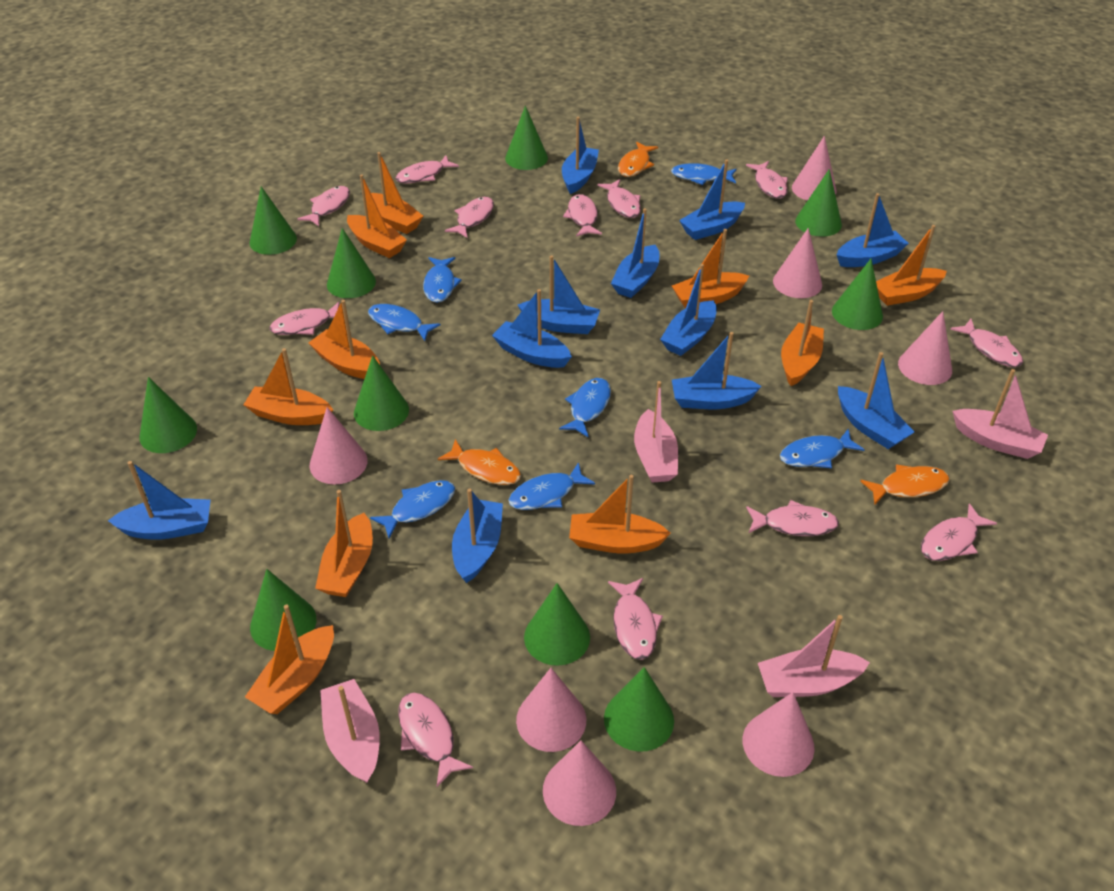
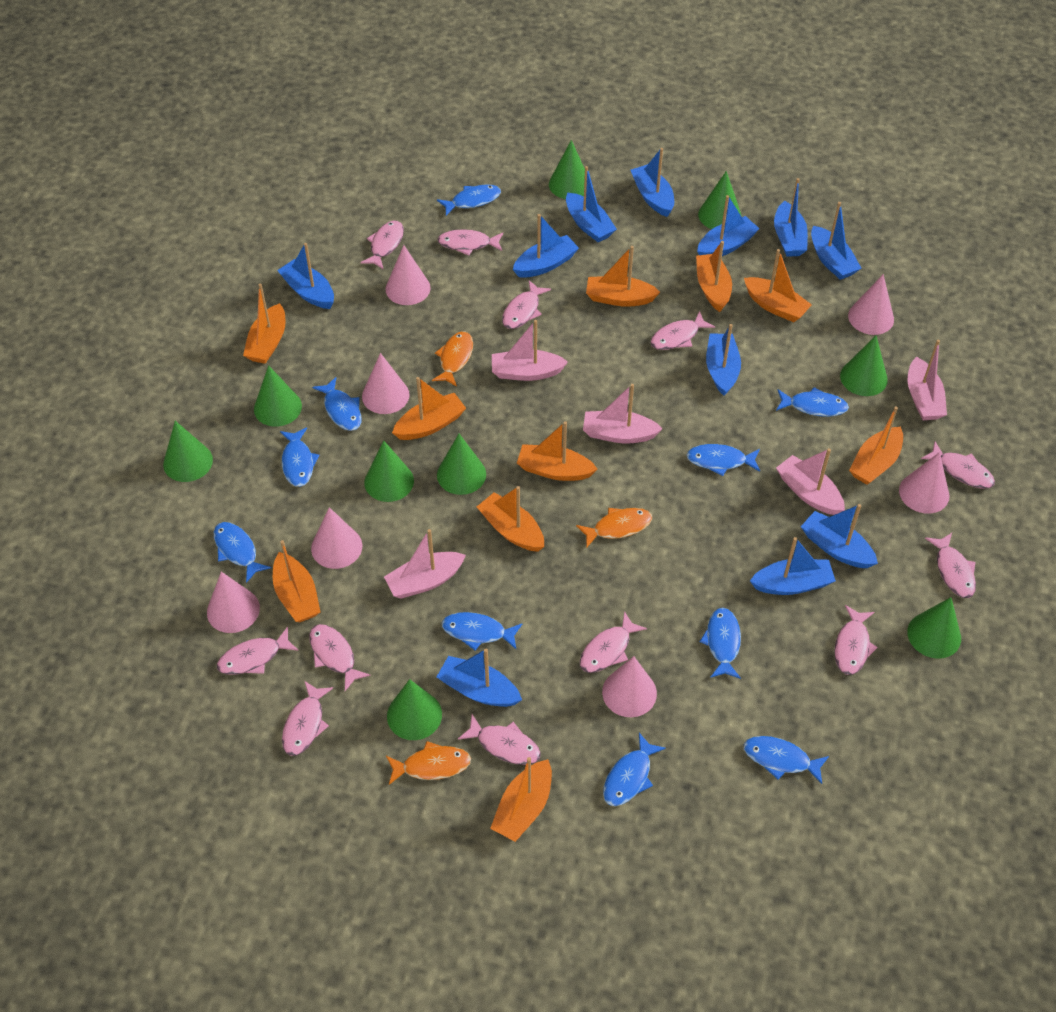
blue fish: 7 -> 10
green cone: 10 -> 9
pink boat: 4 -> 5

